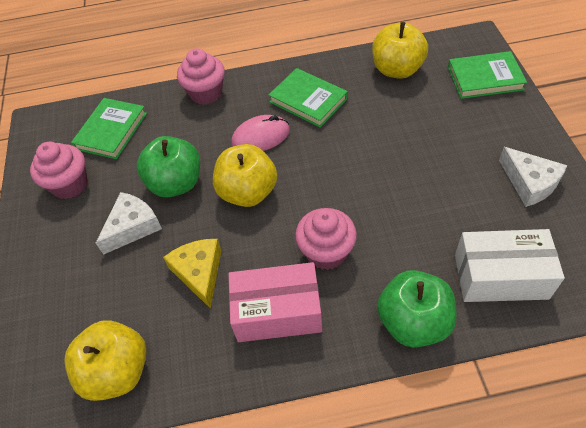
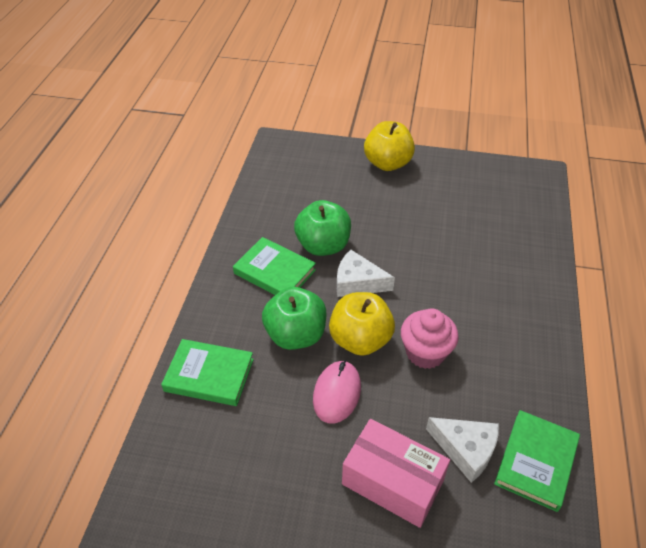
pink cupcake: 3 -> 1
white box: 1 -> 0
yellow apple: 3 -> 2
yellow cheese: 1 -> 0

